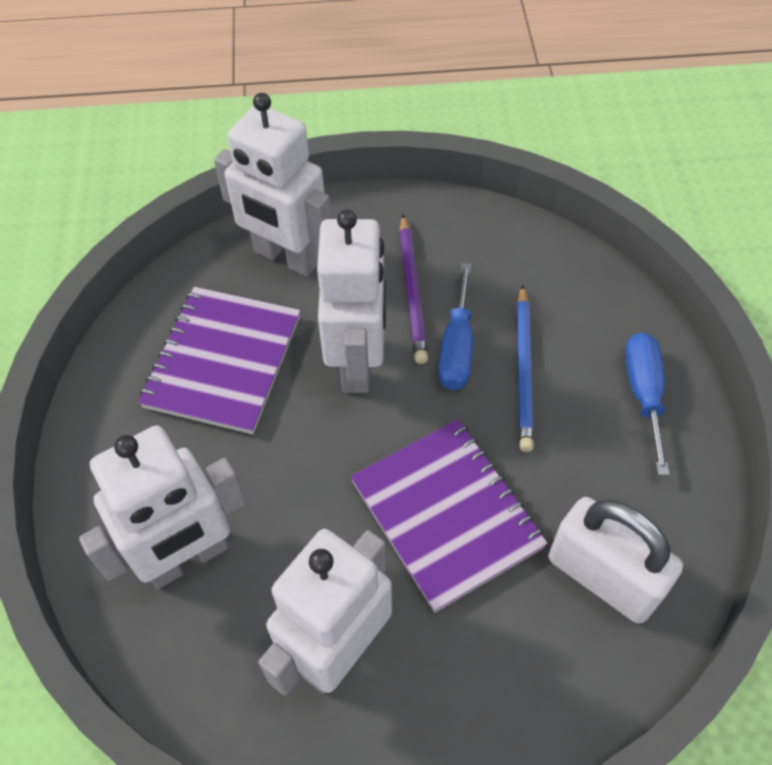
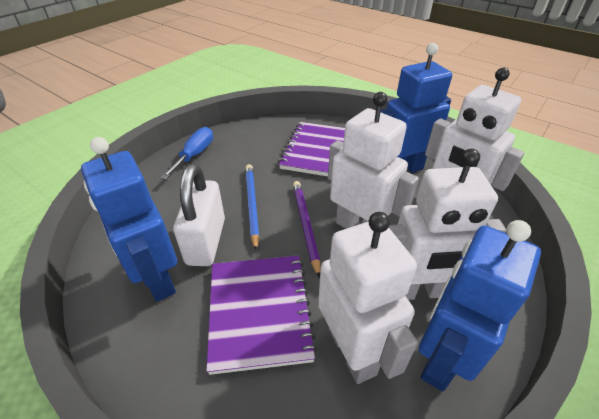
blue robot: 0 -> 3
blue screwdriver: 2 -> 1

